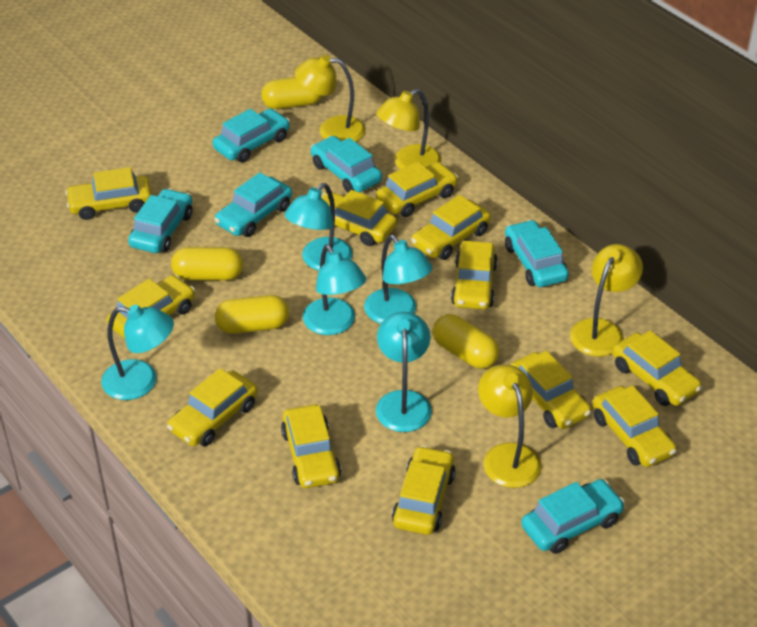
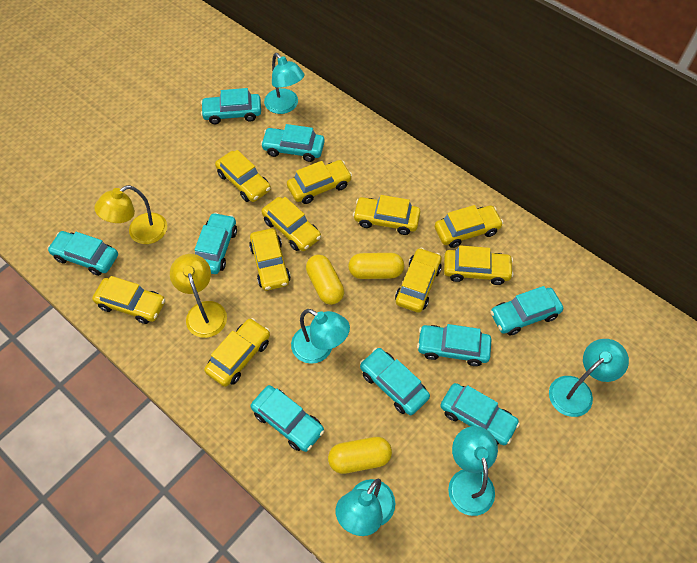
turquoise car: 6 -> 9
yellow capsule: 4 -> 3
yellow car: 12 -> 10
yellow lamp: 4 -> 2

